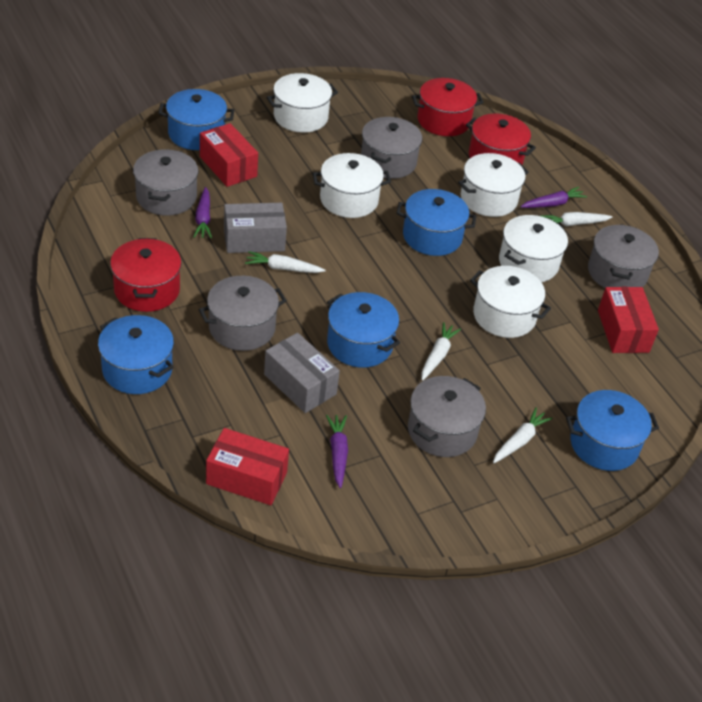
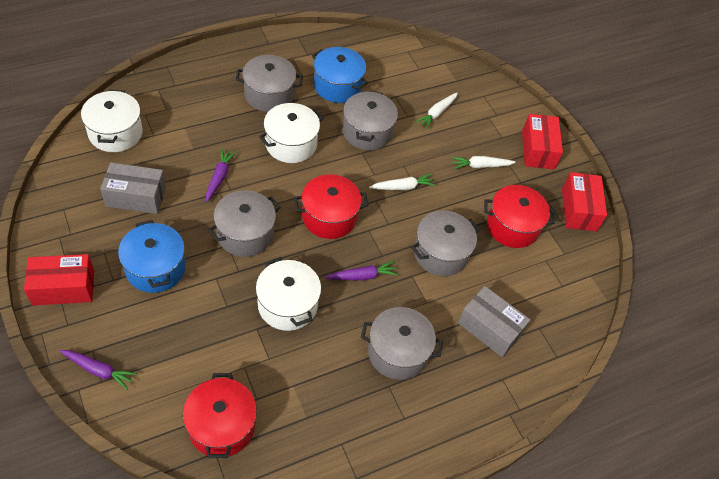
blue pot: 5 -> 2
white carrot: 4 -> 3
white pot: 5 -> 3

